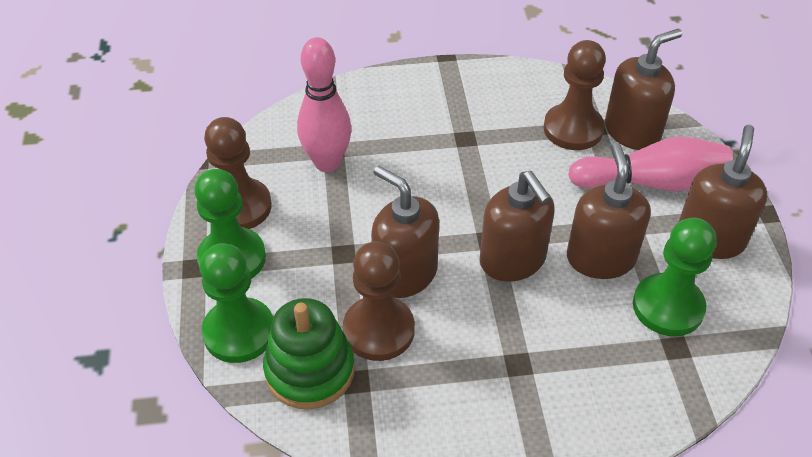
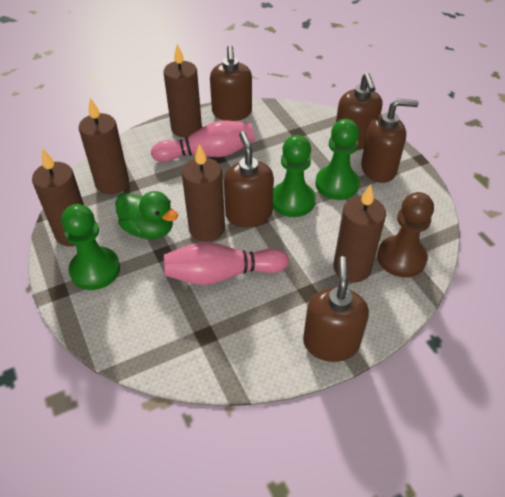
brown candle: 0 -> 5
brown pawn: 3 -> 1
green duck: 0 -> 1
green stacking toy: 1 -> 0

